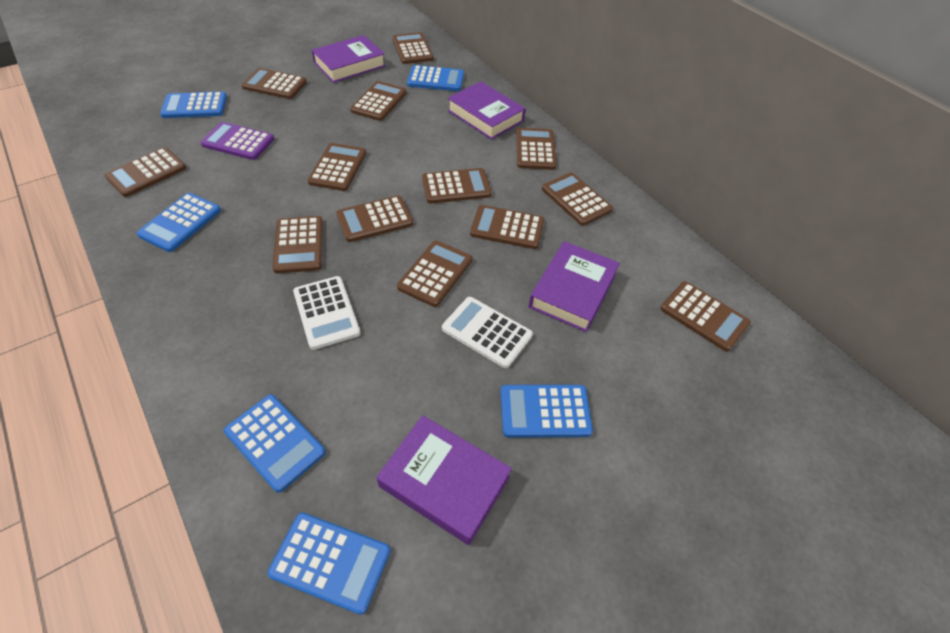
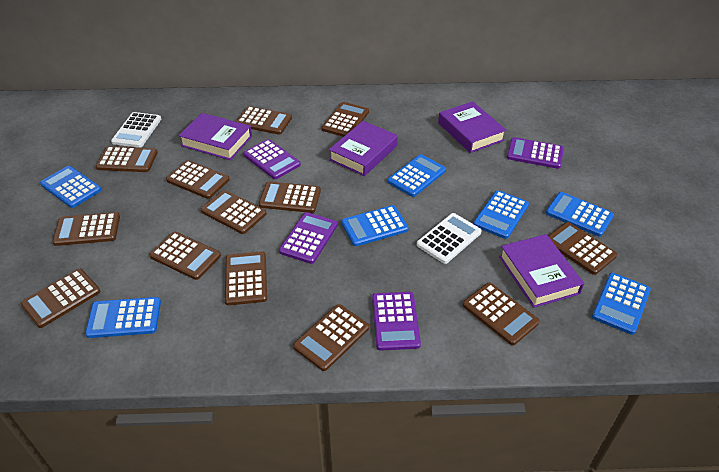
blue calculator: 6 -> 7
purple calculator: 1 -> 4

